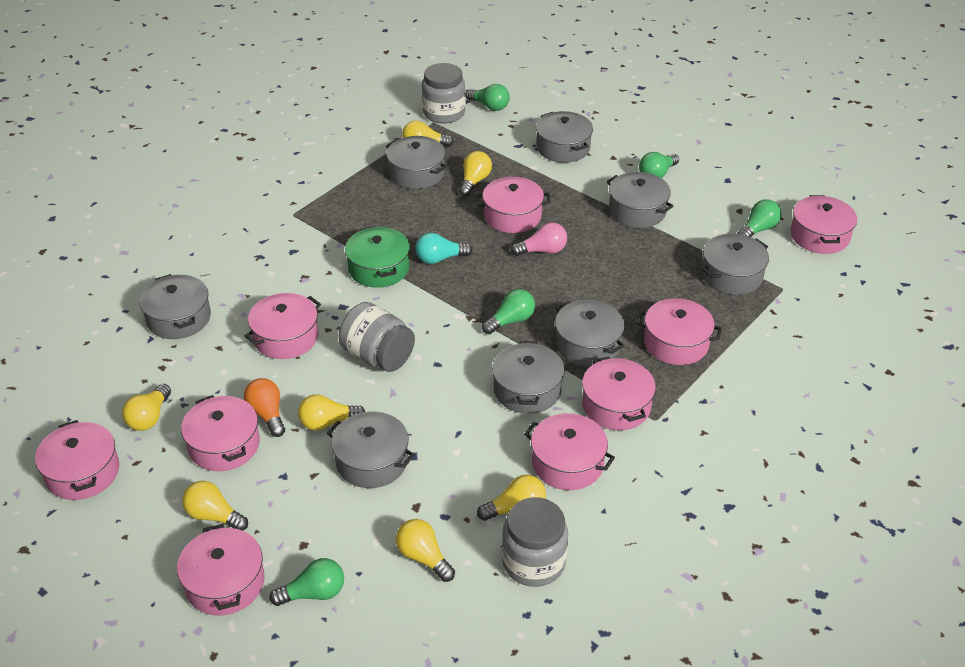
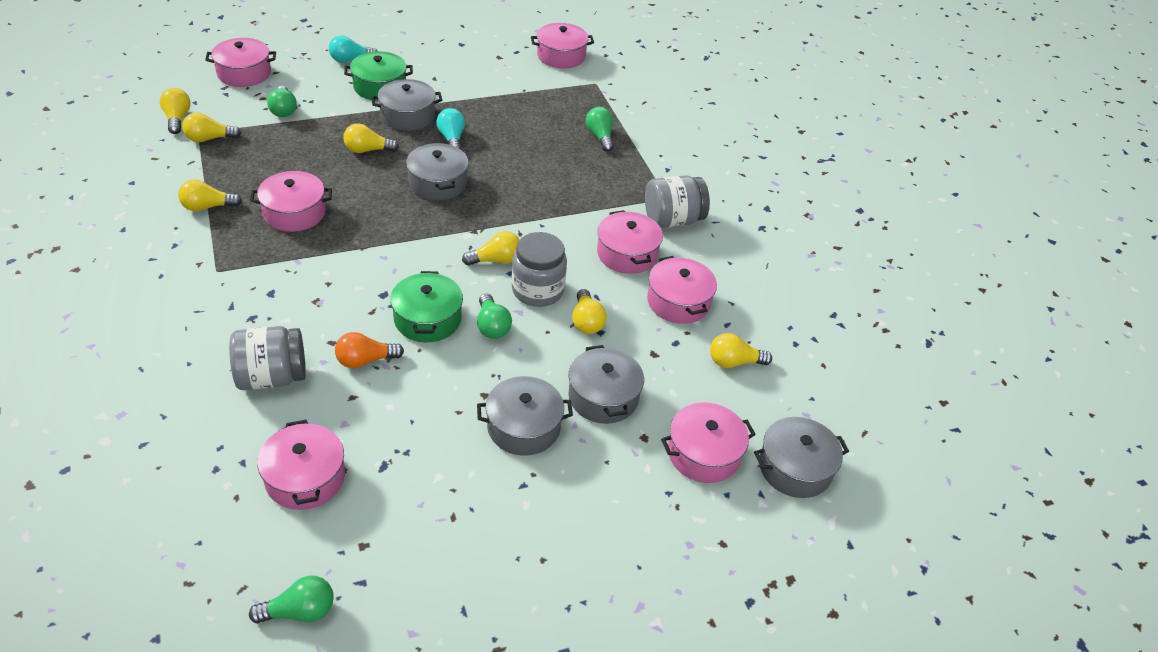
green light bulb: 5 -> 4
green pot: 1 -> 2
grey pot: 8 -> 5
pink light bulb: 1 -> 0
pink pot: 9 -> 7
turquoise light bulb: 1 -> 2

